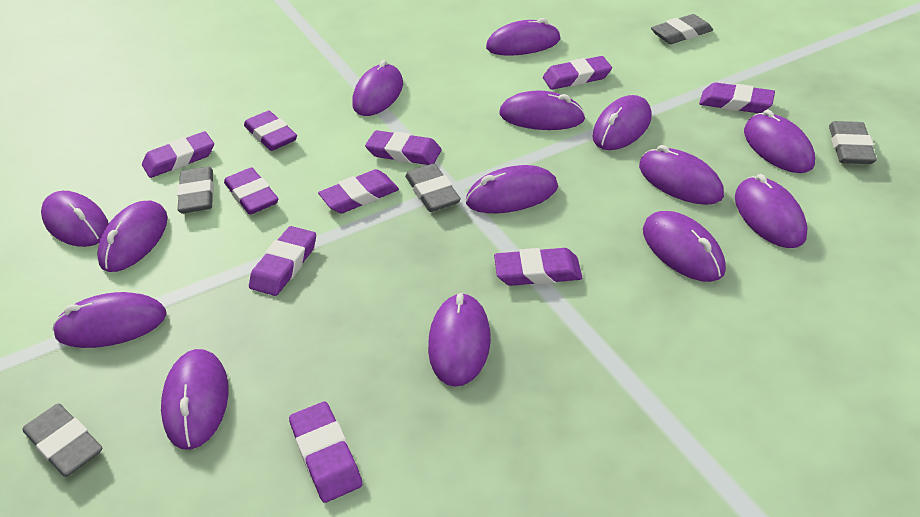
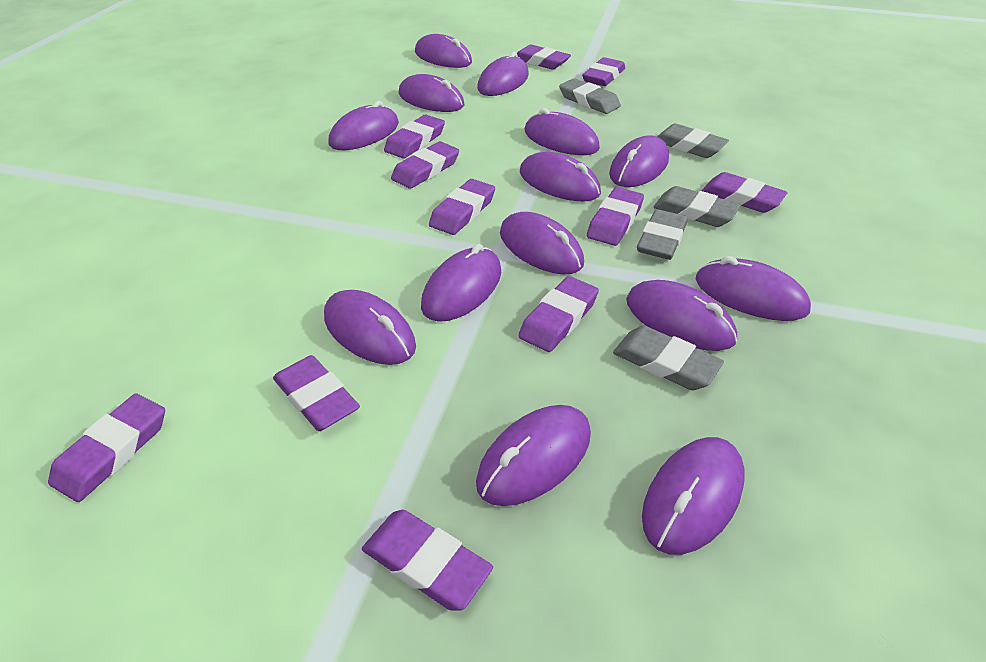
purple eraser: 10 -> 11

